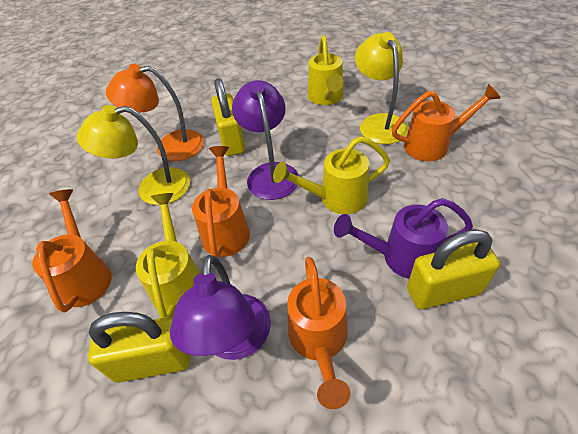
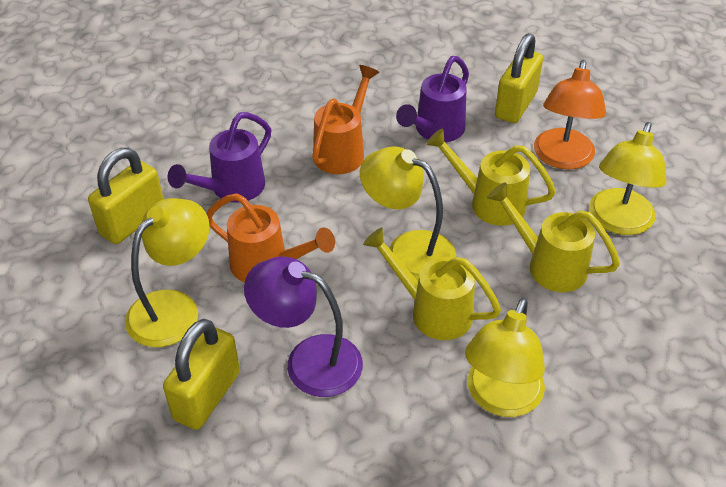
orange watering can: 4 -> 2
purple lamp: 2 -> 1
purple watering can: 1 -> 2
yellow lamp: 2 -> 4

